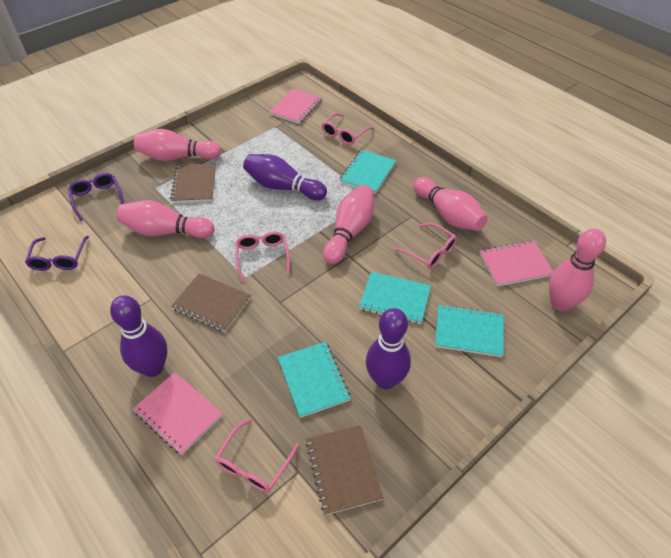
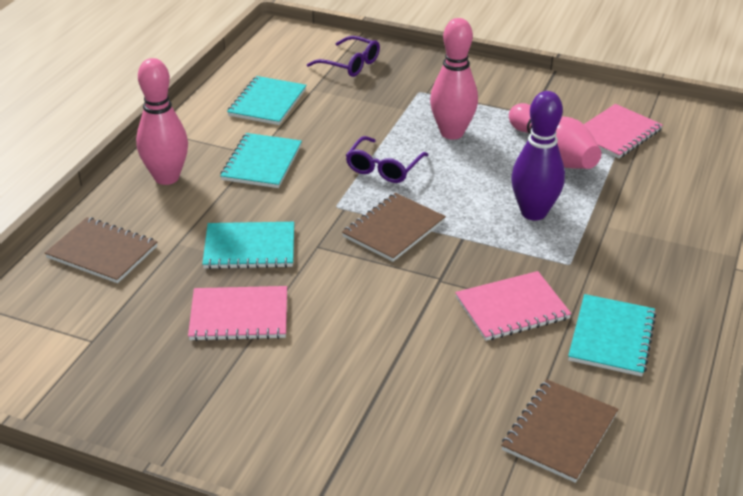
pink bowling pin: 5 -> 3
pink glasses: 4 -> 0
purple bowling pin: 3 -> 1

